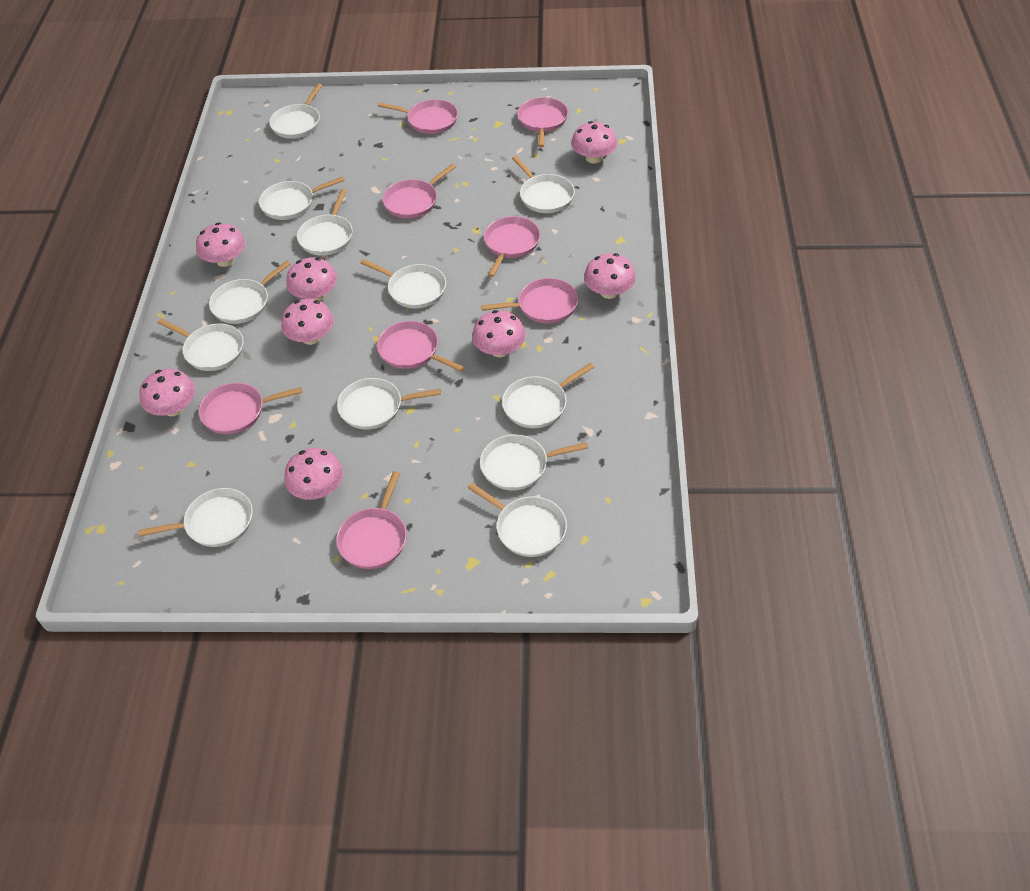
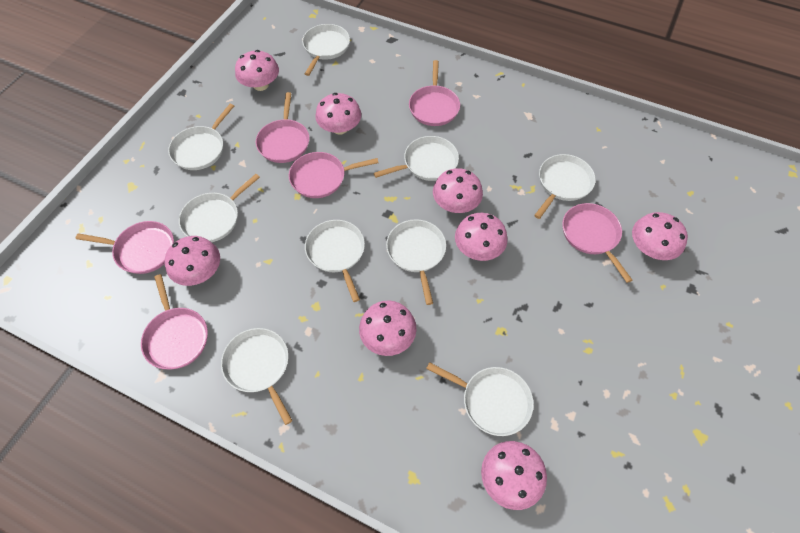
pink pan: 8 -> 6
white pan: 12 -> 9

